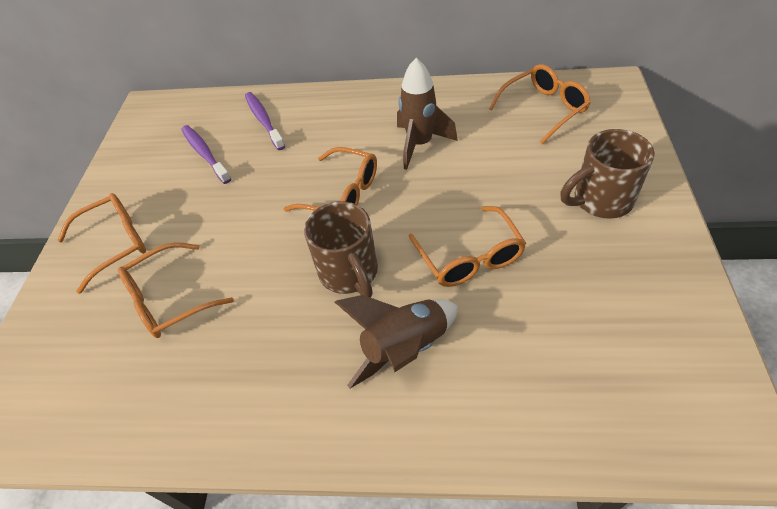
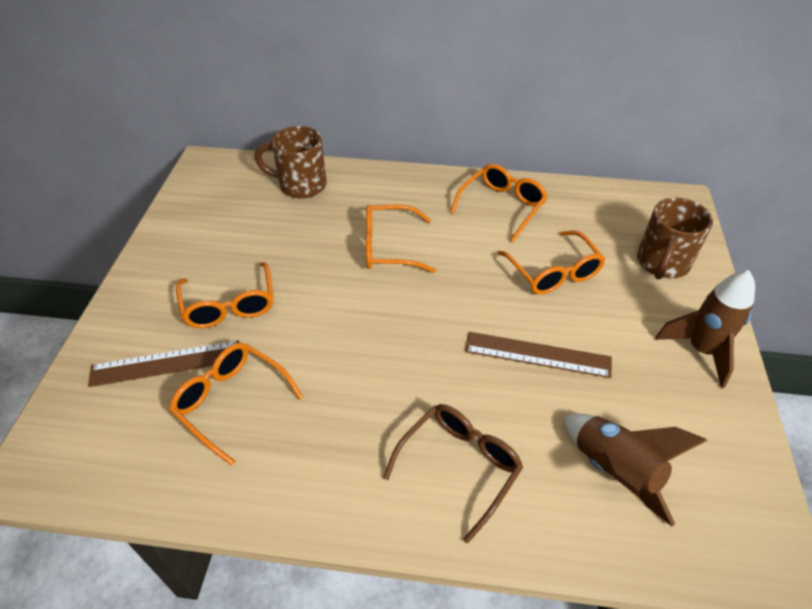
brown glasses: 0 -> 1
brown ruler: 0 -> 2
purple toothbrush: 2 -> 0

